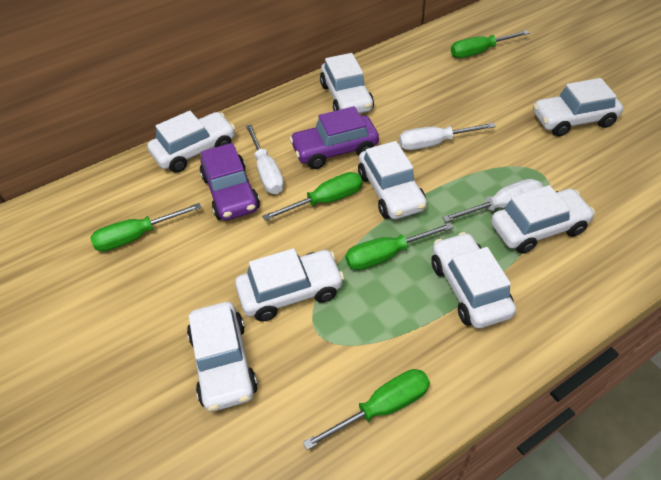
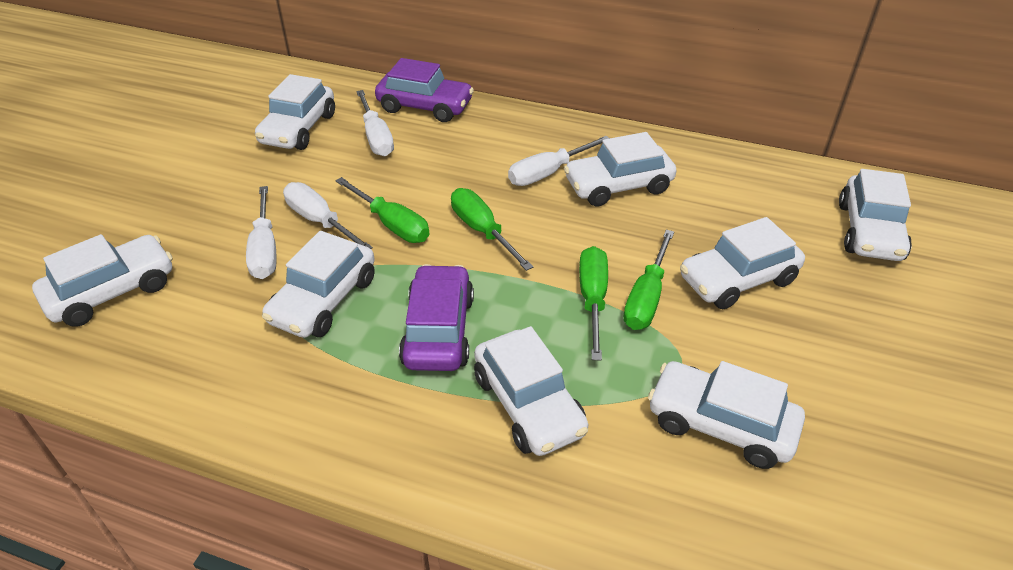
green screwdriver: 5 -> 4
white screwdriver: 3 -> 4

